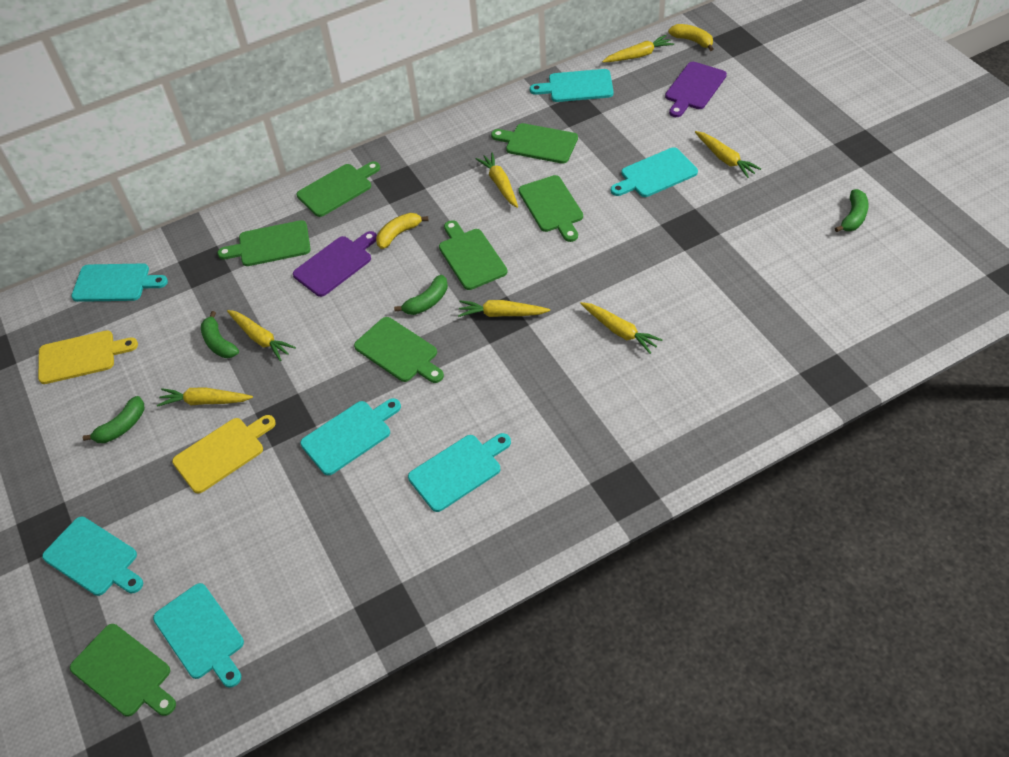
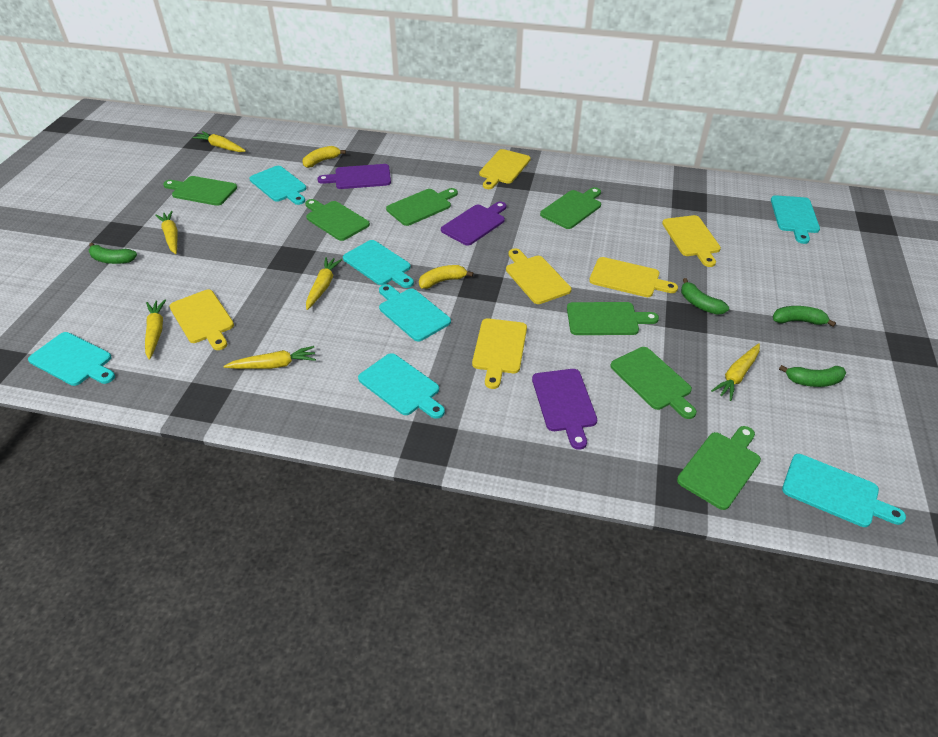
purple cutting board: 2 -> 3
yellow carrot: 7 -> 6
yellow cutting board: 2 -> 6

